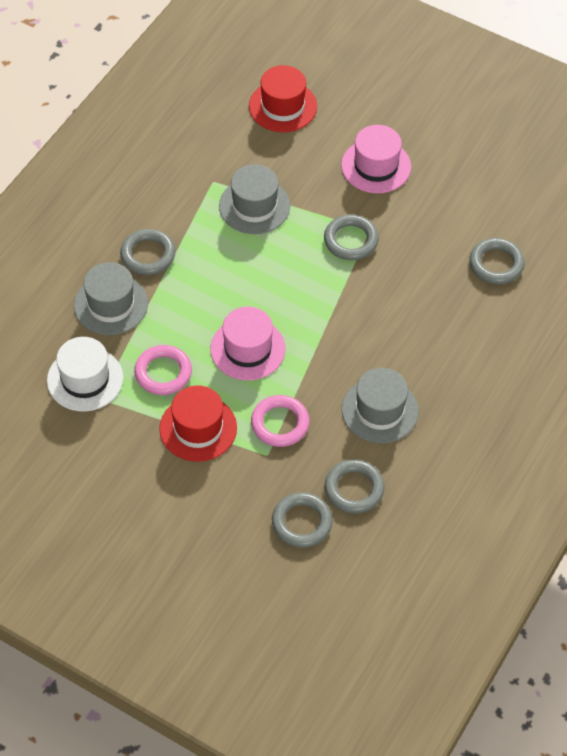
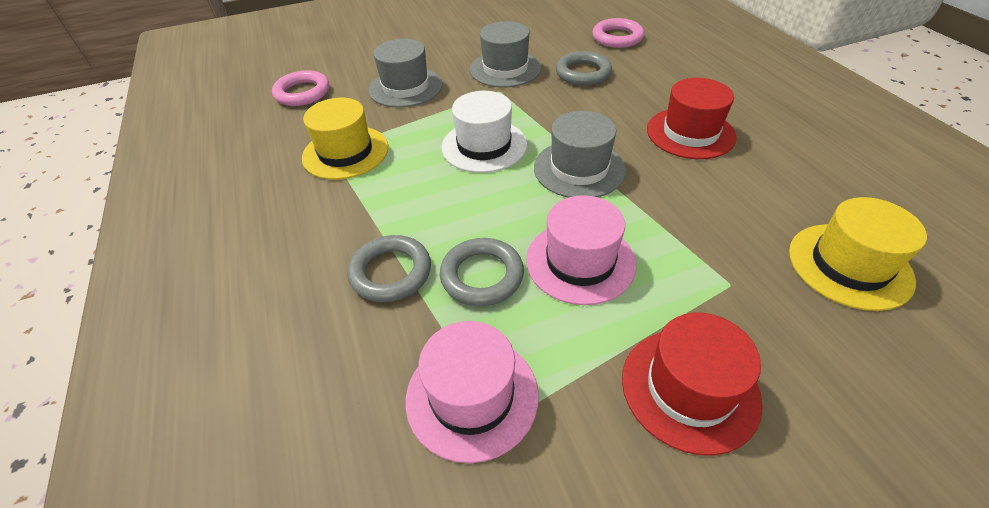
grey ring: 5 -> 3
yellow hat: 0 -> 2

